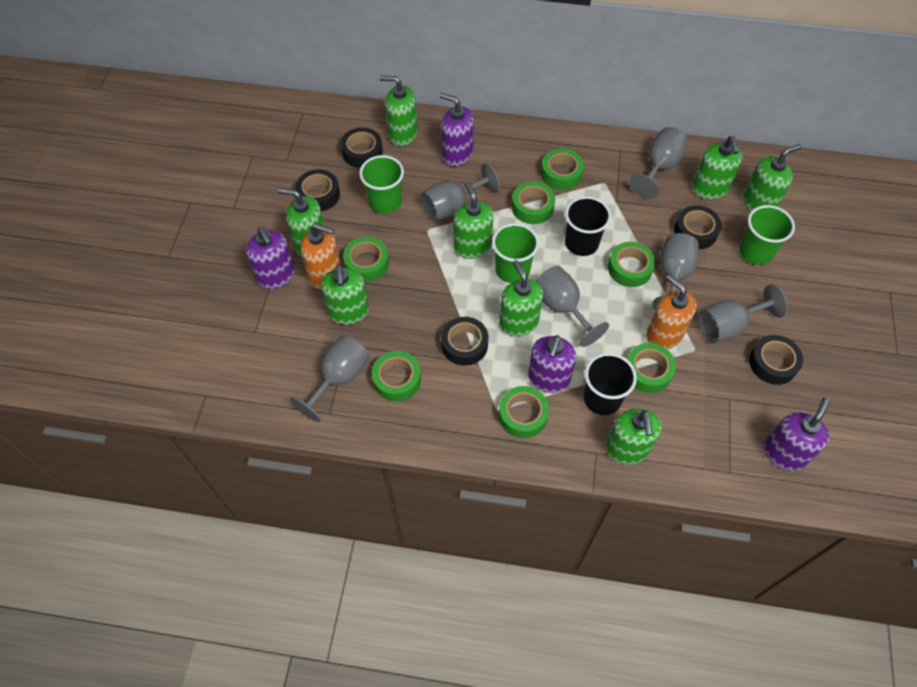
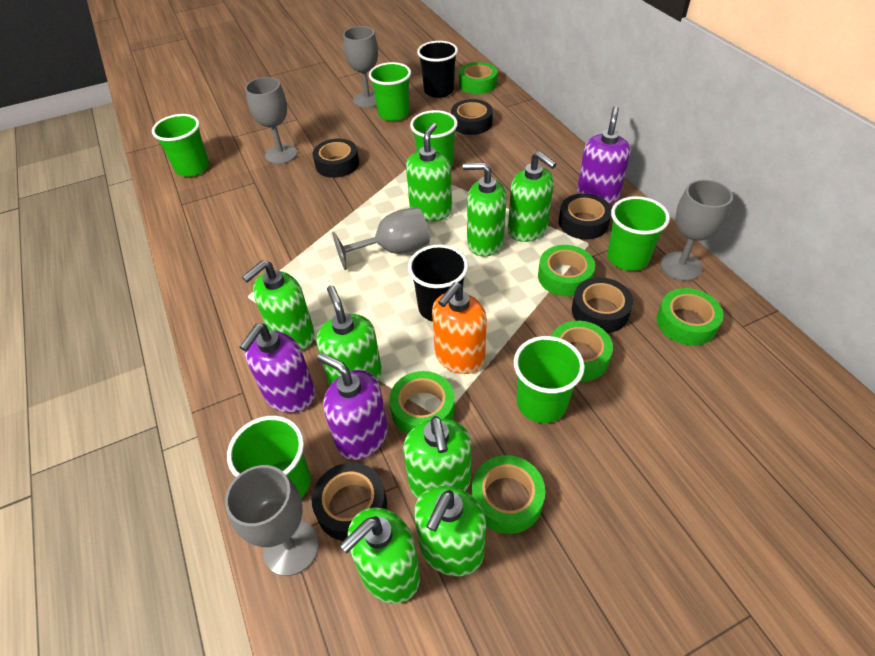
green cup: 3 -> 6
green tape: 7 -> 6
grey goblet: 6 -> 5
orange soap dispenser: 2 -> 1
purple soap dispenser: 4 -> 3

